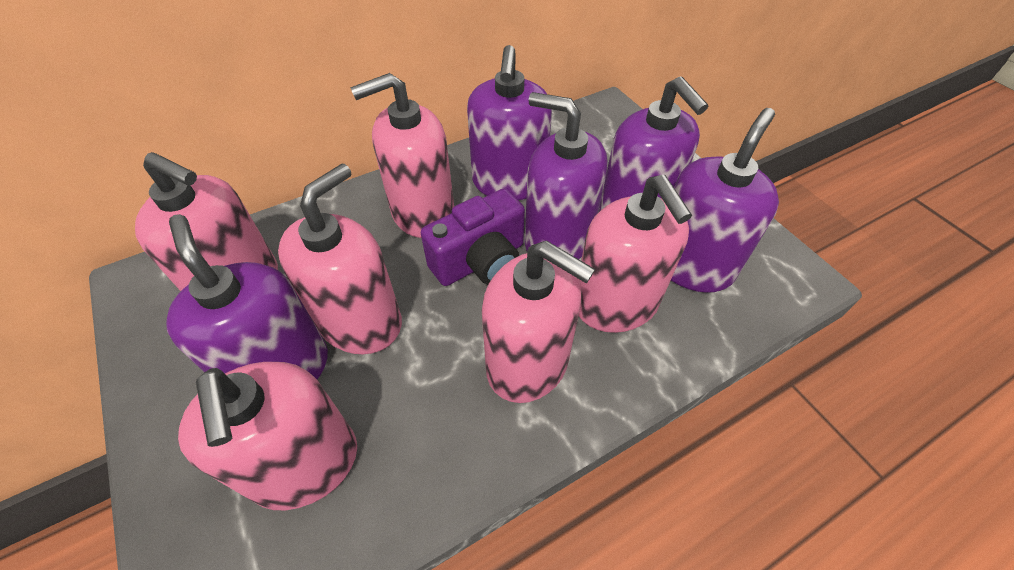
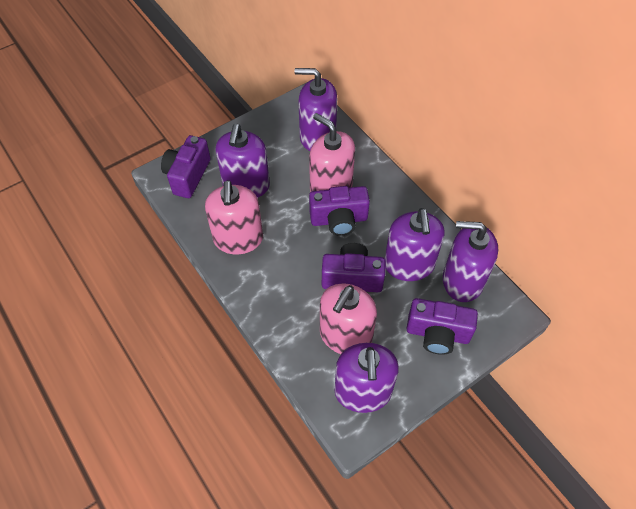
pink soap dispenser: 6 -> 3
purple camera: 1 -> 4

